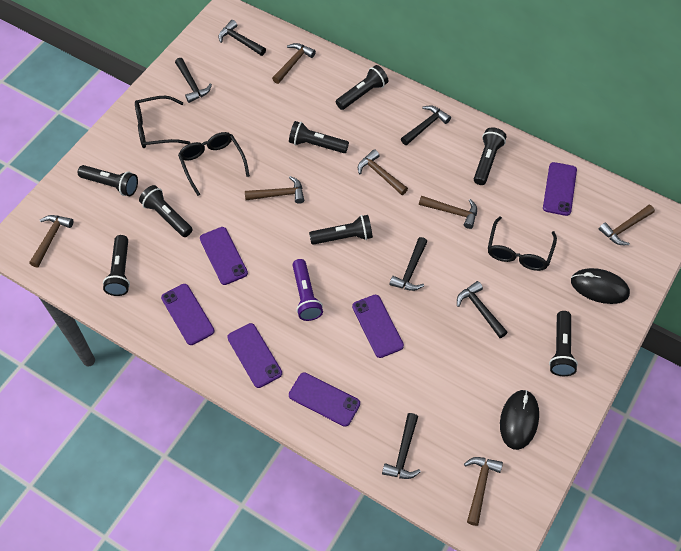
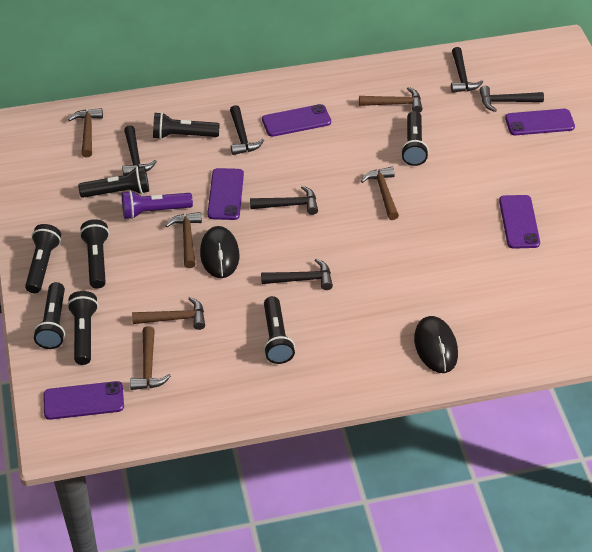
black glasses: 3 -> 0
brown hammer: 7 -> 6
purple phone: 6 -> 5

